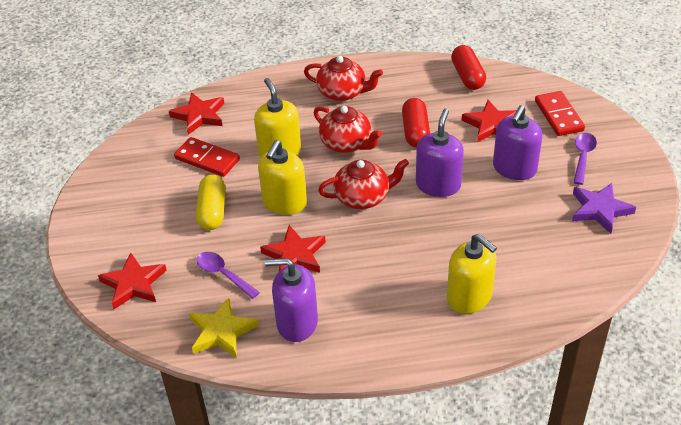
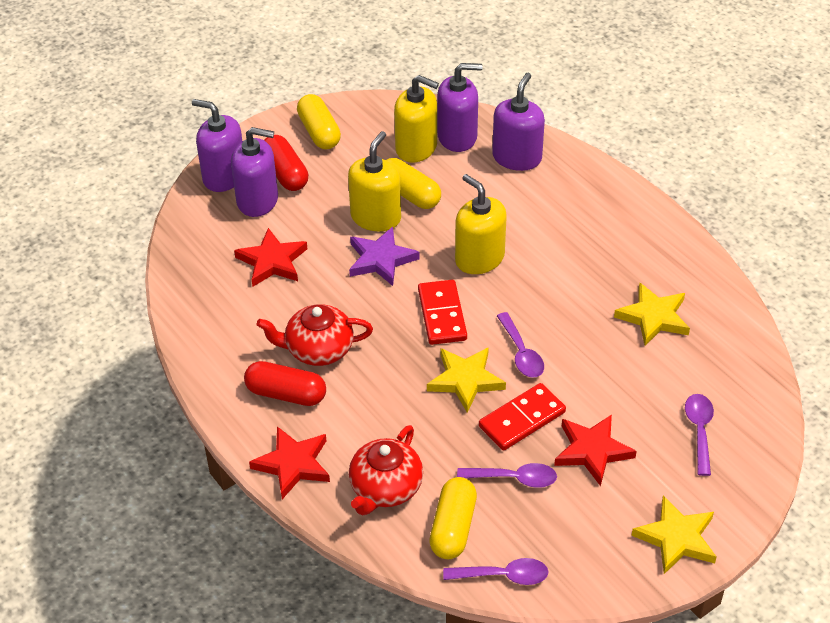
purple soap dispenser: 3 -> 4
purple spoon: 2 -> 4
red star: 4 -> 3
red teapot: 3 -> 2
yellow capsule: 1 -> 3
yellow star: 1 -> 3

